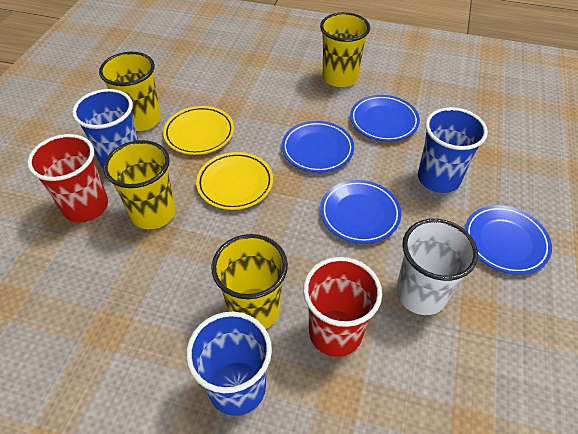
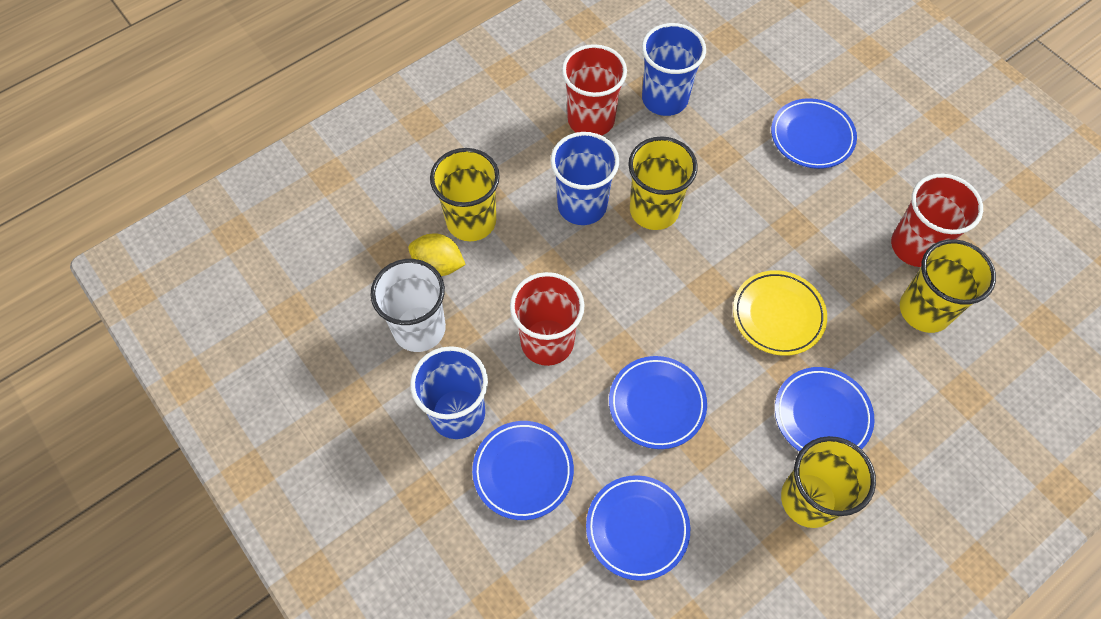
blue plate: 4 -> 5
red cup: 2 -> 3
yellow lemon: 0 -> 1
yellow plate: 2 -> 1

